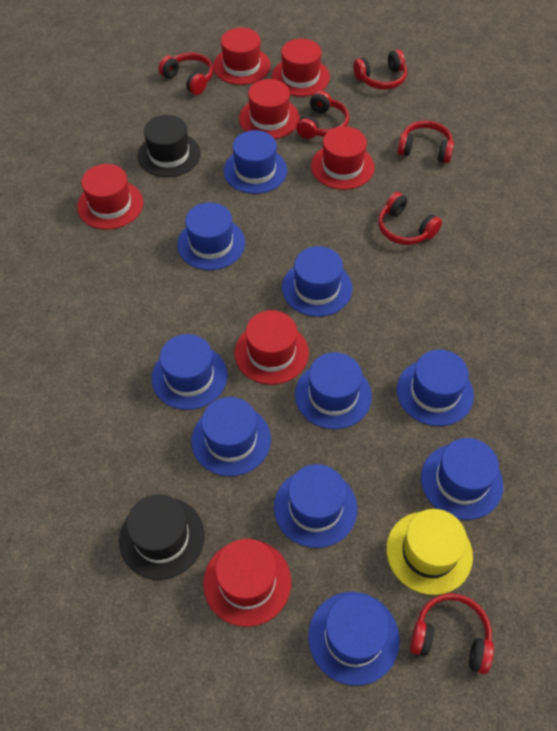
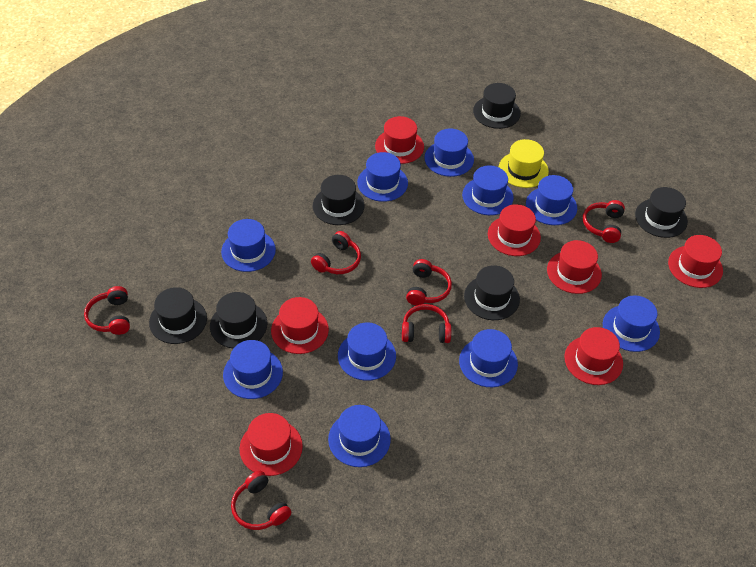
black hat: 2 -> 6

